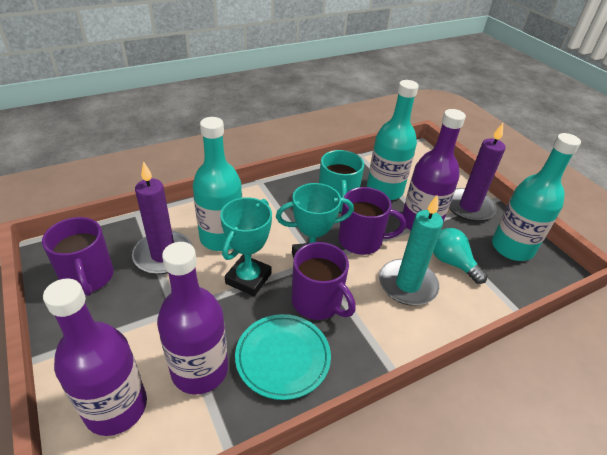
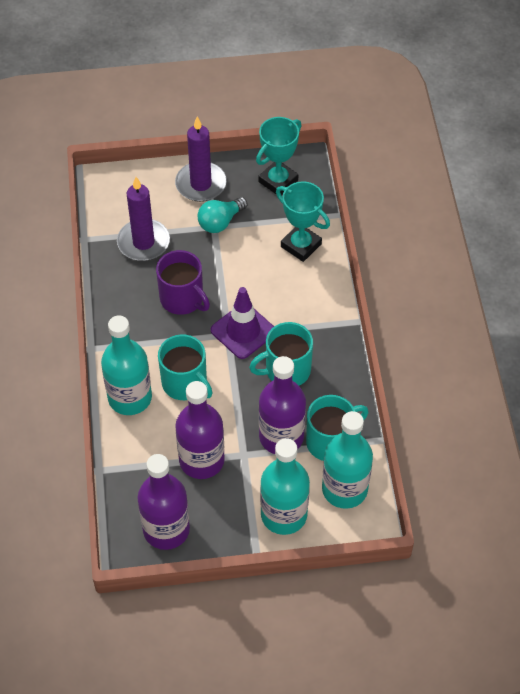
purple mug: 3 -> 1
purple traffic cone: 0 -> 1
turquoise candle: 1 -> 0
turquoise mug: 1 -> 3
turquoise plate: 1 -> 0

